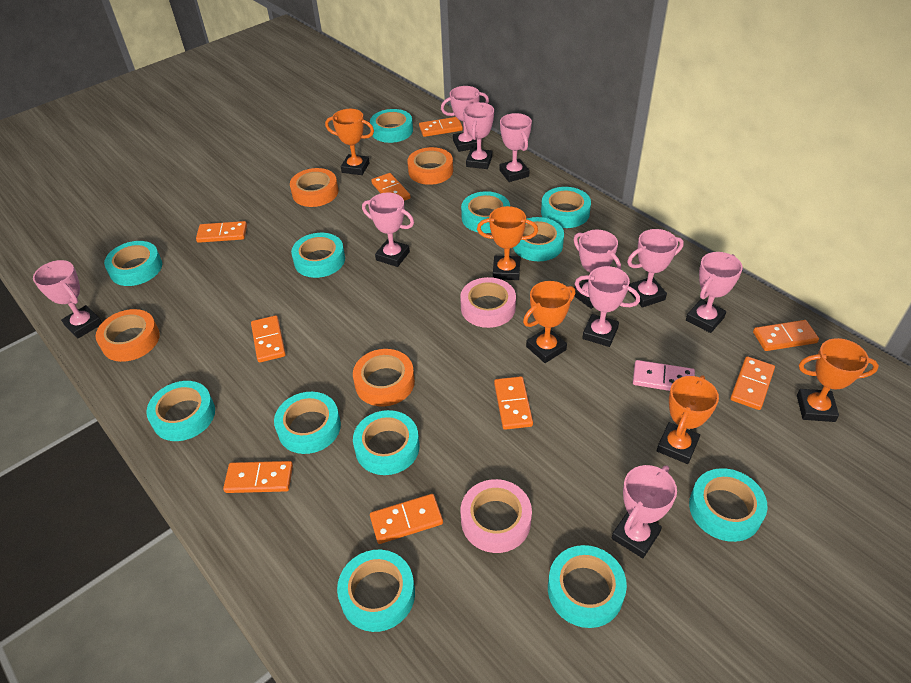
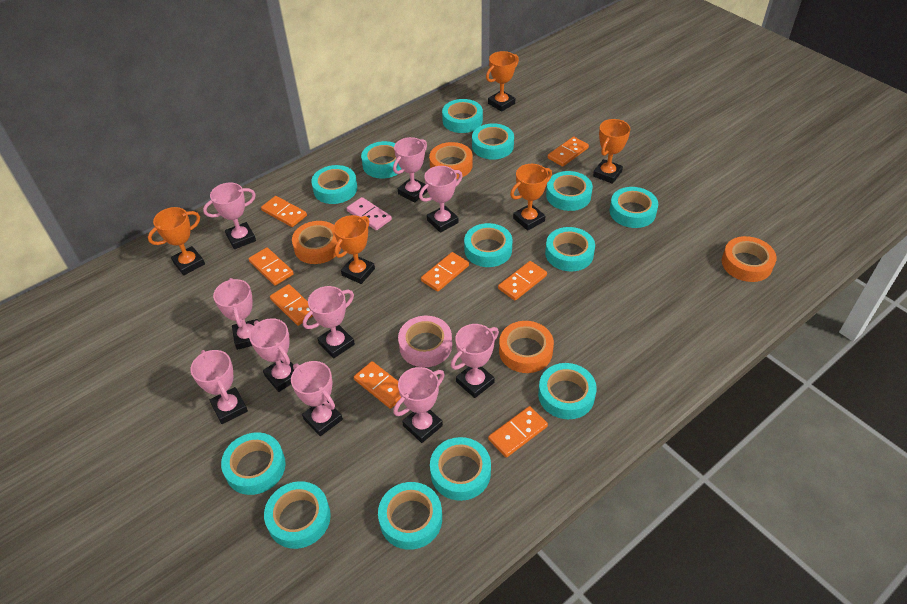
orange domino: 9 -> 8
pink tape: 2 -> 1
turquoise tape: 12 -> 13

